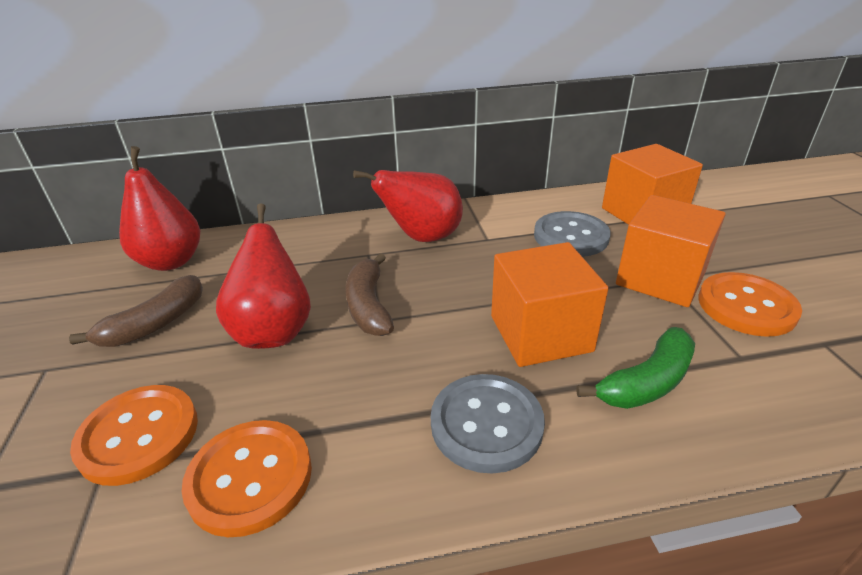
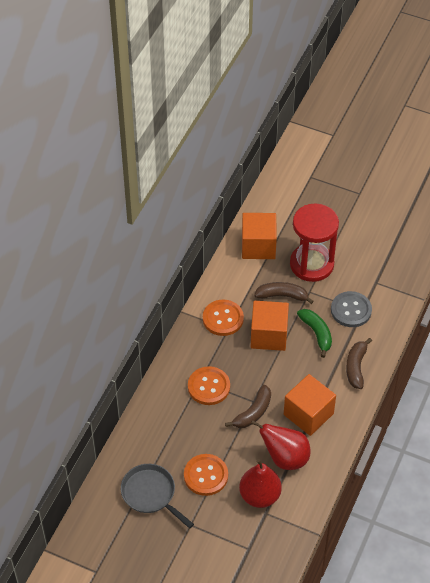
brown banana: 2 -> 3
grey button: 2 -> 1
grey pan: 0 -> 1
red hourglass: 0 -> 1
red pear: 3 -> 2

